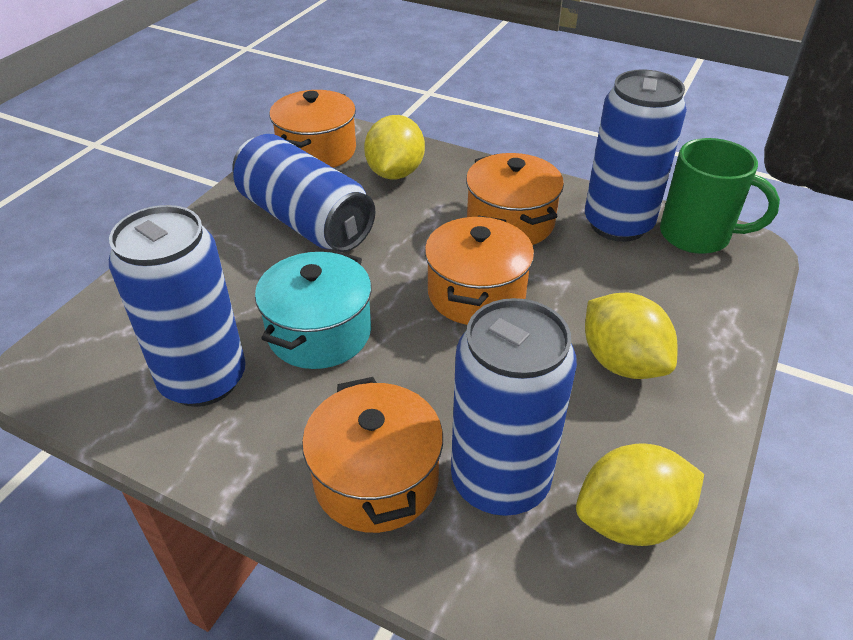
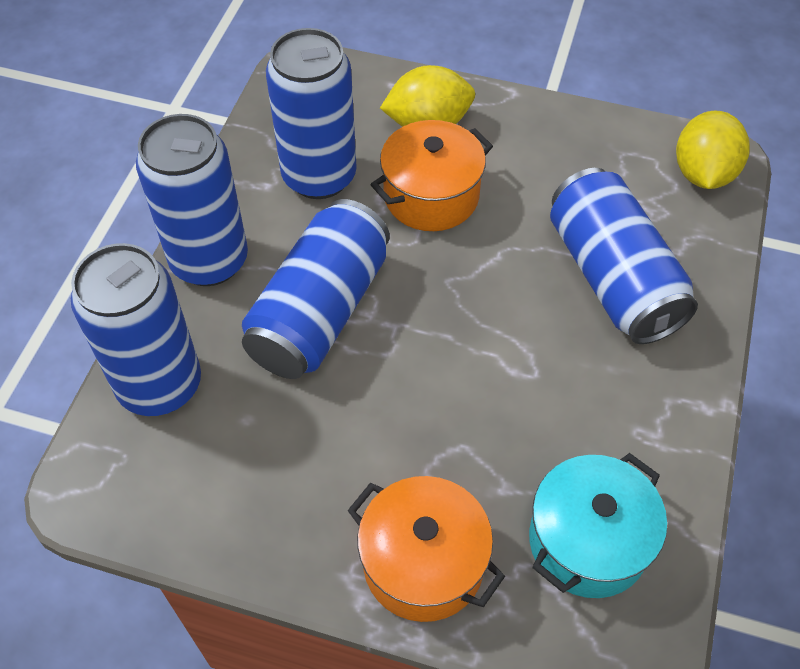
blue can: 4 -> 5
green mug: 1 -> 0
orange pot: 4 -> 2
yellow lemon: 3 -> 2

